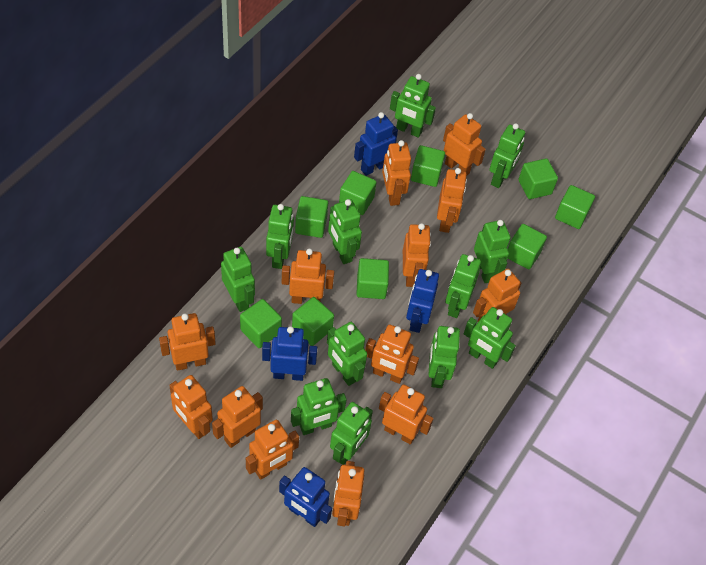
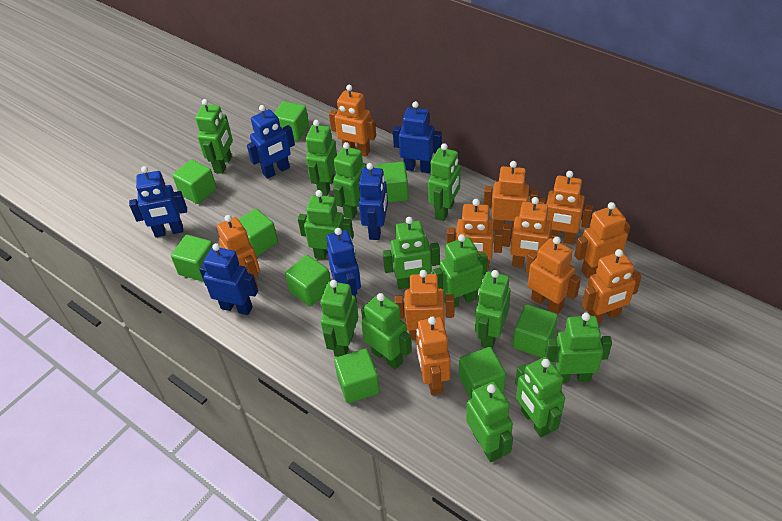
blue robot: 4 -> 6
green robot: 12 -> 13
orange robot: 13 -> 11

